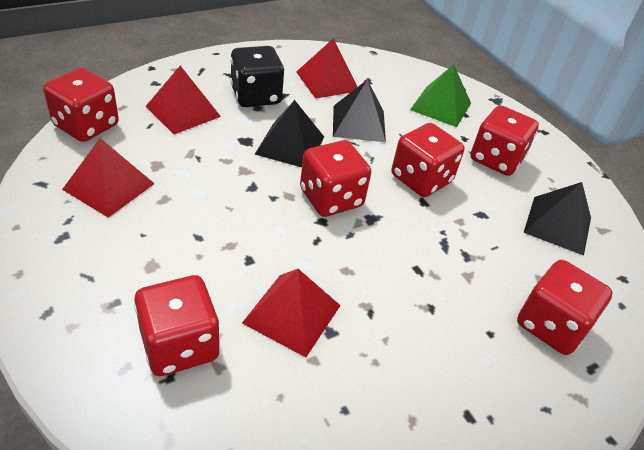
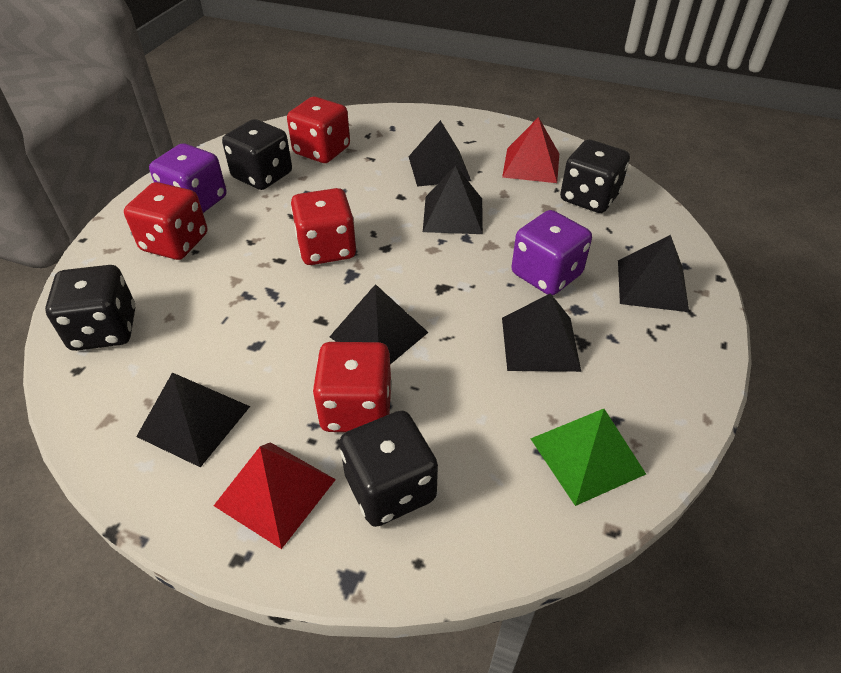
black dice: 1 -> 4
black pyramid: 3 -> 6
purple dice: 0 -> 2
red dice: 6 -> 4
red pyramid: 4 -> 2

